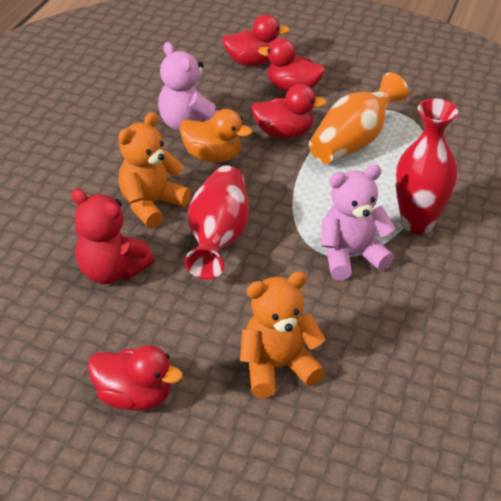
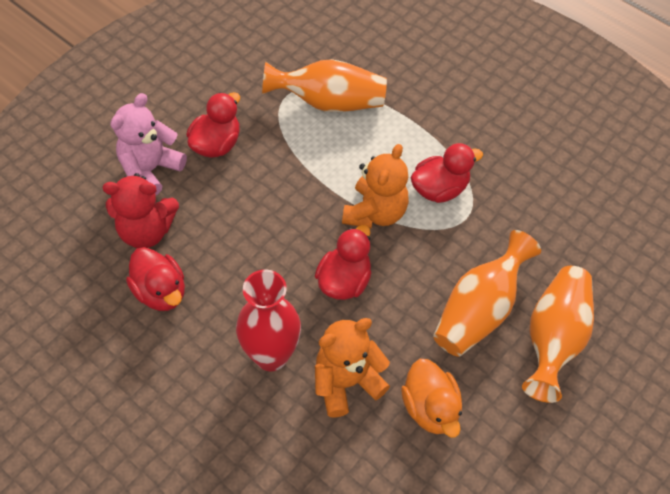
orange vase: 1 -> 3
pink teddy bear: 2 -> 1
red vase: 2 -> 1

